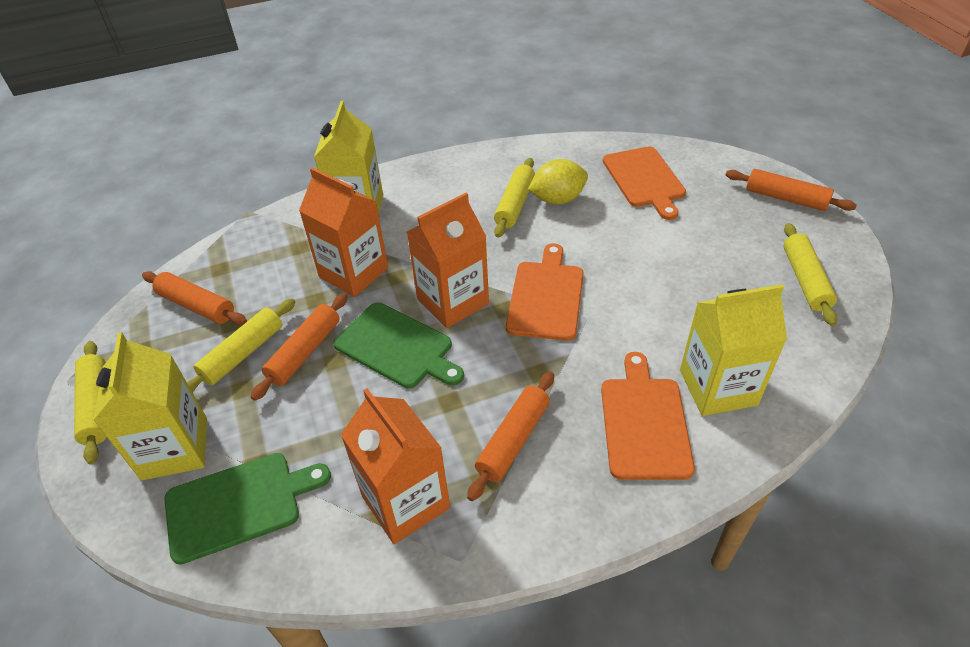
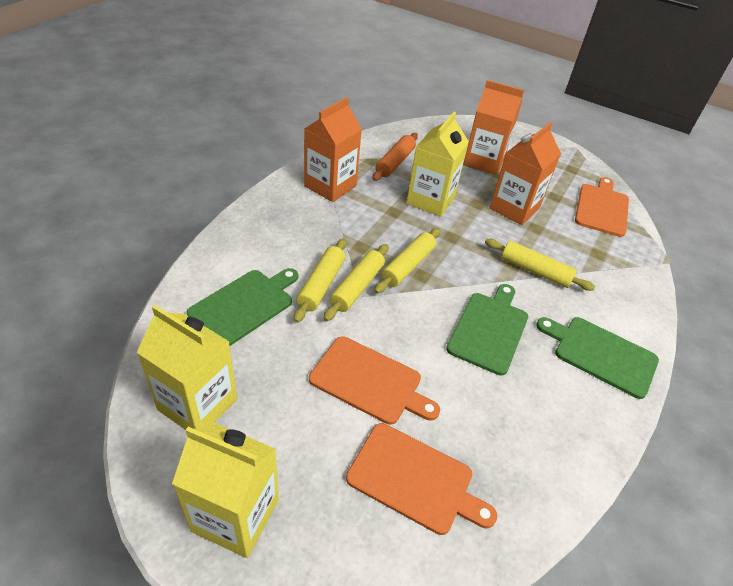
green cutting board: 2 -> 3
orange rolling pin: 4 -> 1
yellow lemon: 1 -> 0

